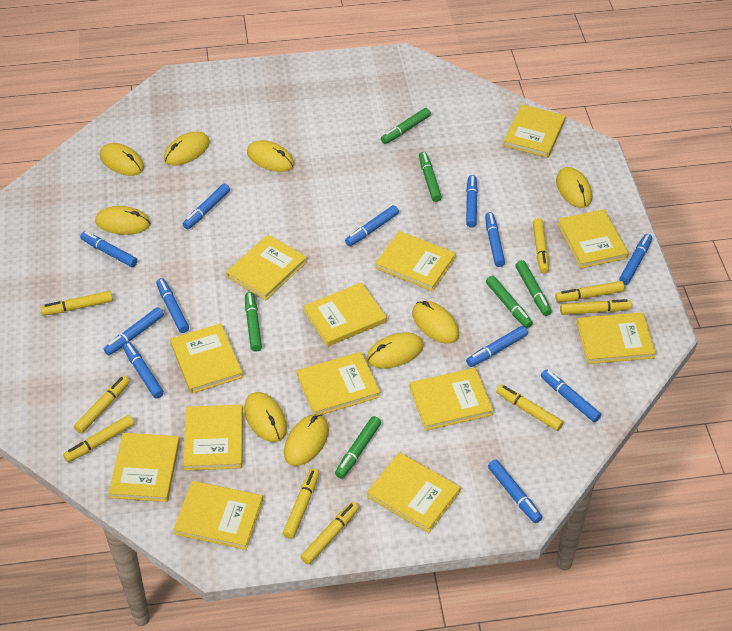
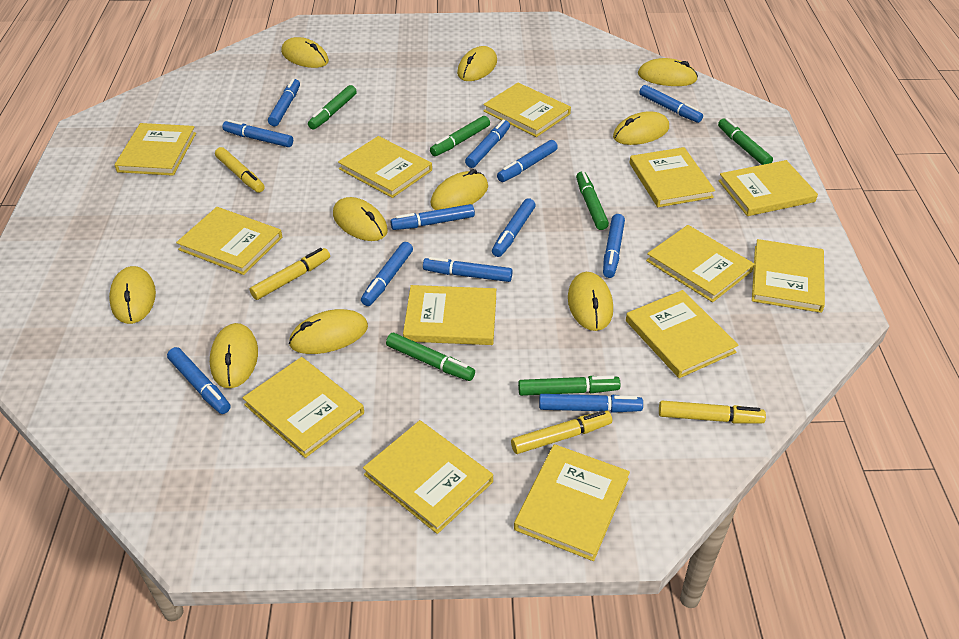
yellow marker: 9 -> 4
yellow mouse: 9 -> 10

